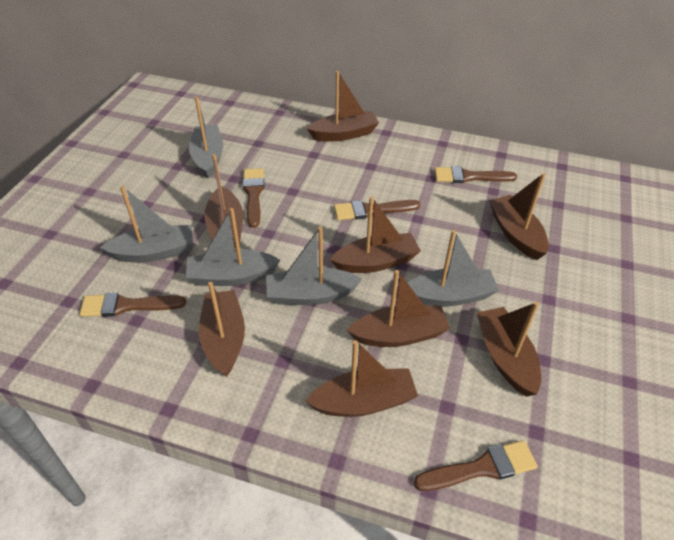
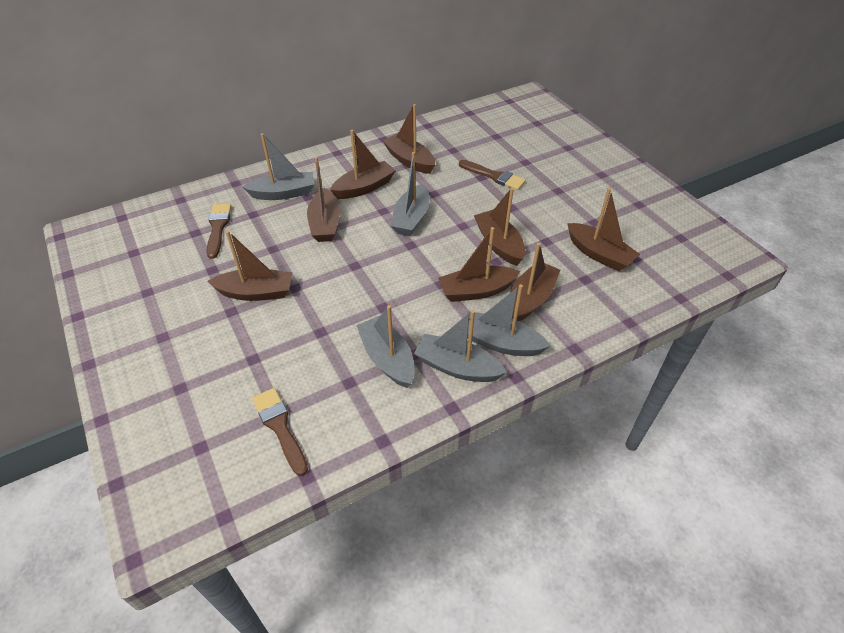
brown brush: 5 -> 3

